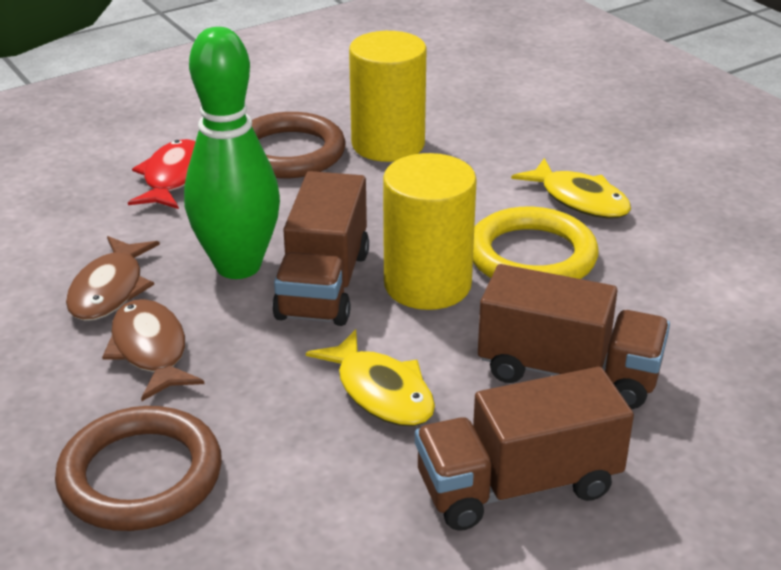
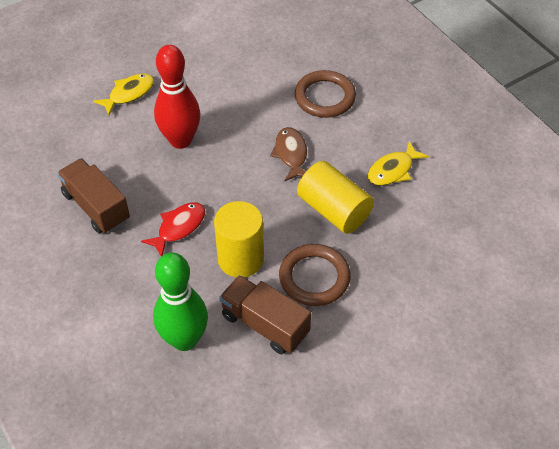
brown fish: 2 -> 1
brown truck: 3 -> 2
red bowling pin: 0 -> 1
yellow ring: 1 -> 0

